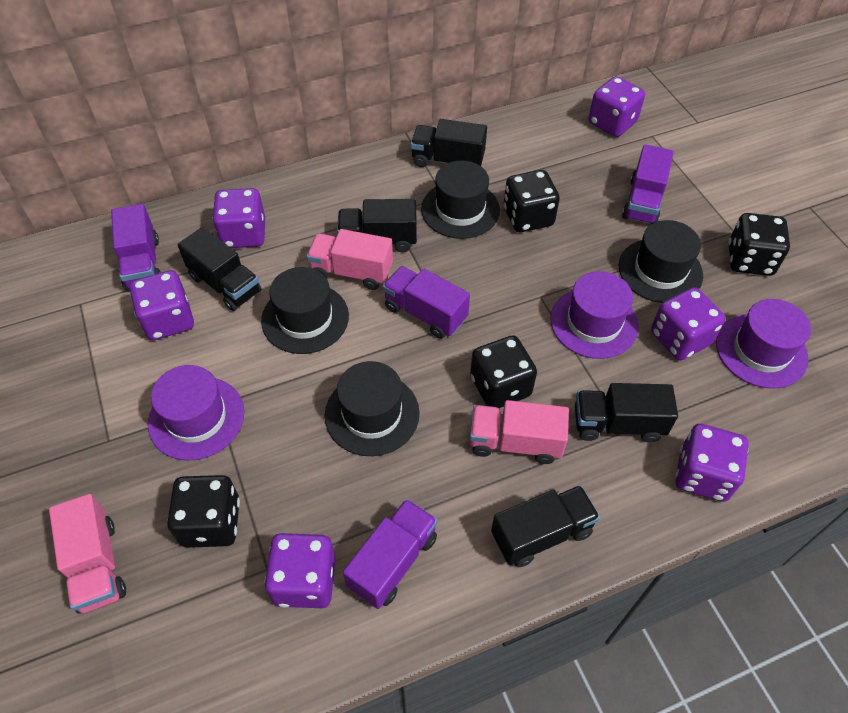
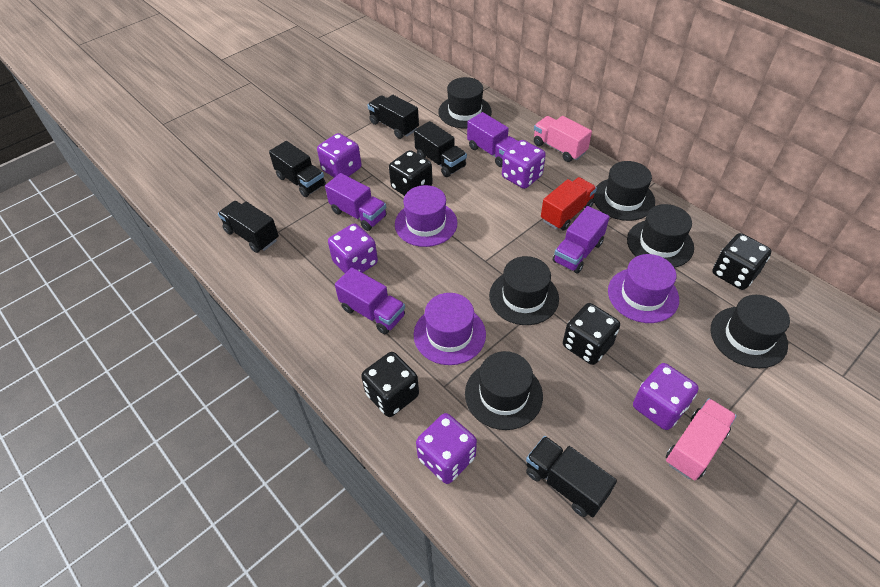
black hat: 4 -> 6
pink truck: 3 -> 2
purple dice: 6 -> 5
red truck: 0 -> 1

